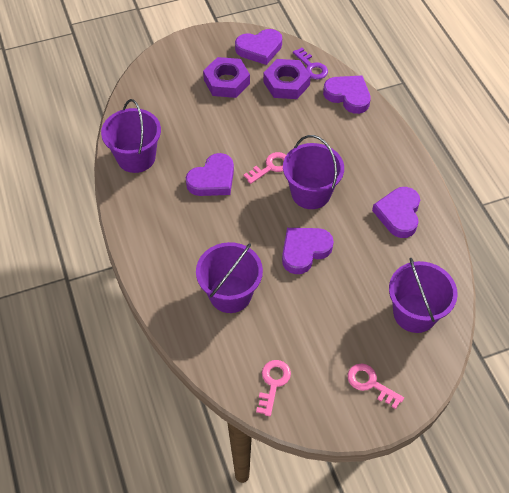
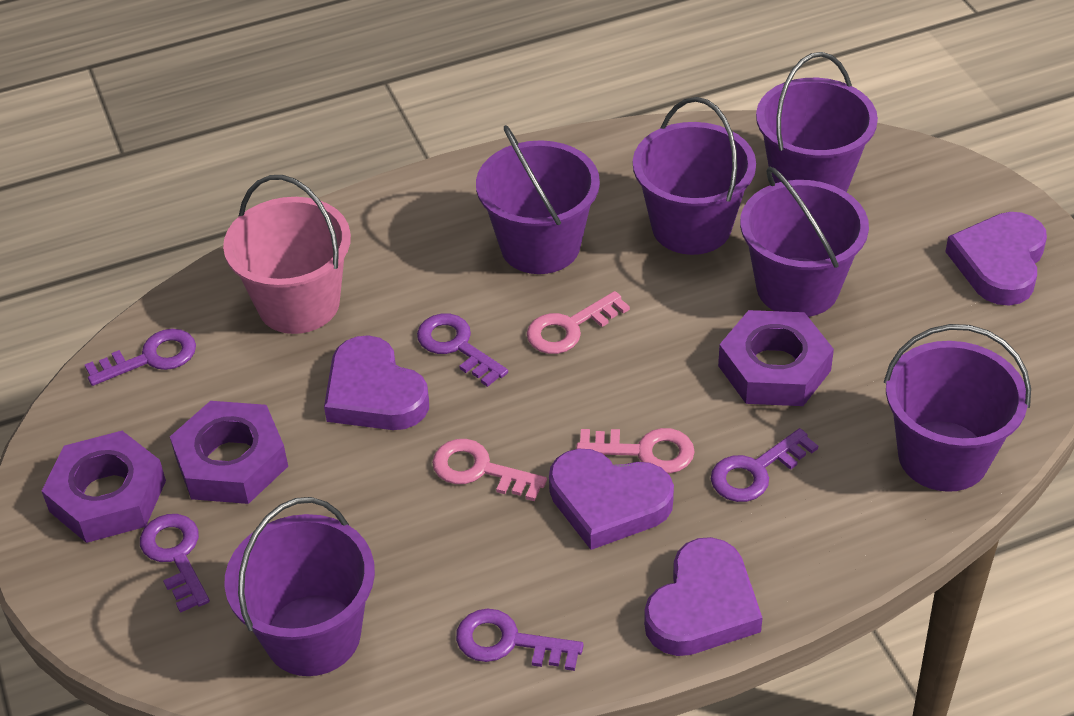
pink bucket: 0 -> 1
purple bucket: 4 -> 6
purple heart: 5 -> 4
purple key: 1 -> 5
purple nut: 2 -> 3

